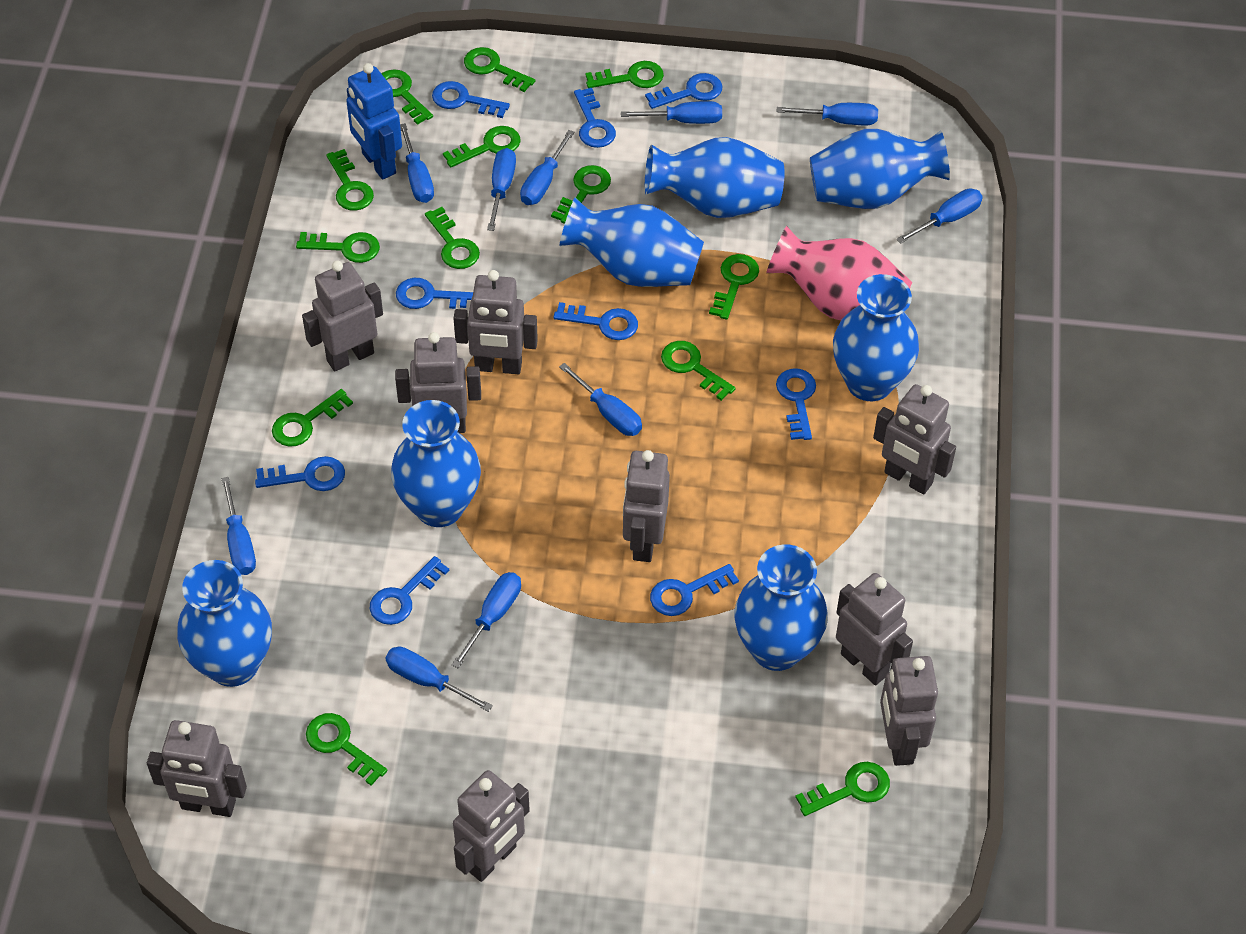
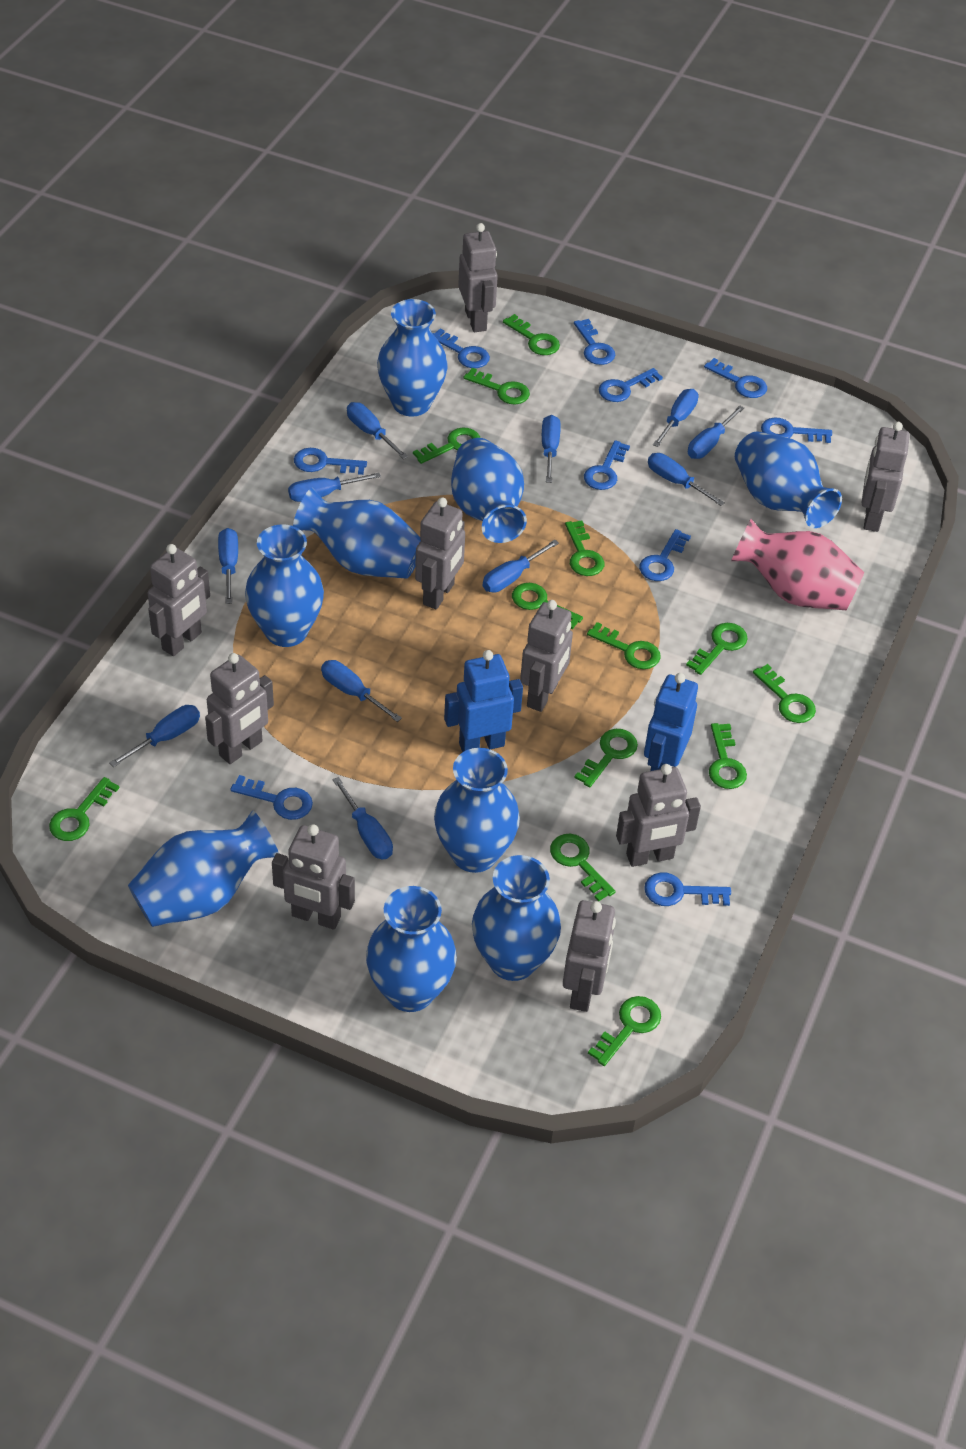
blue key: 9 -> 10
blue robot: 1 -> 2
blue screwdriver: 10 -> 11
blue vase: 7 -> 9

